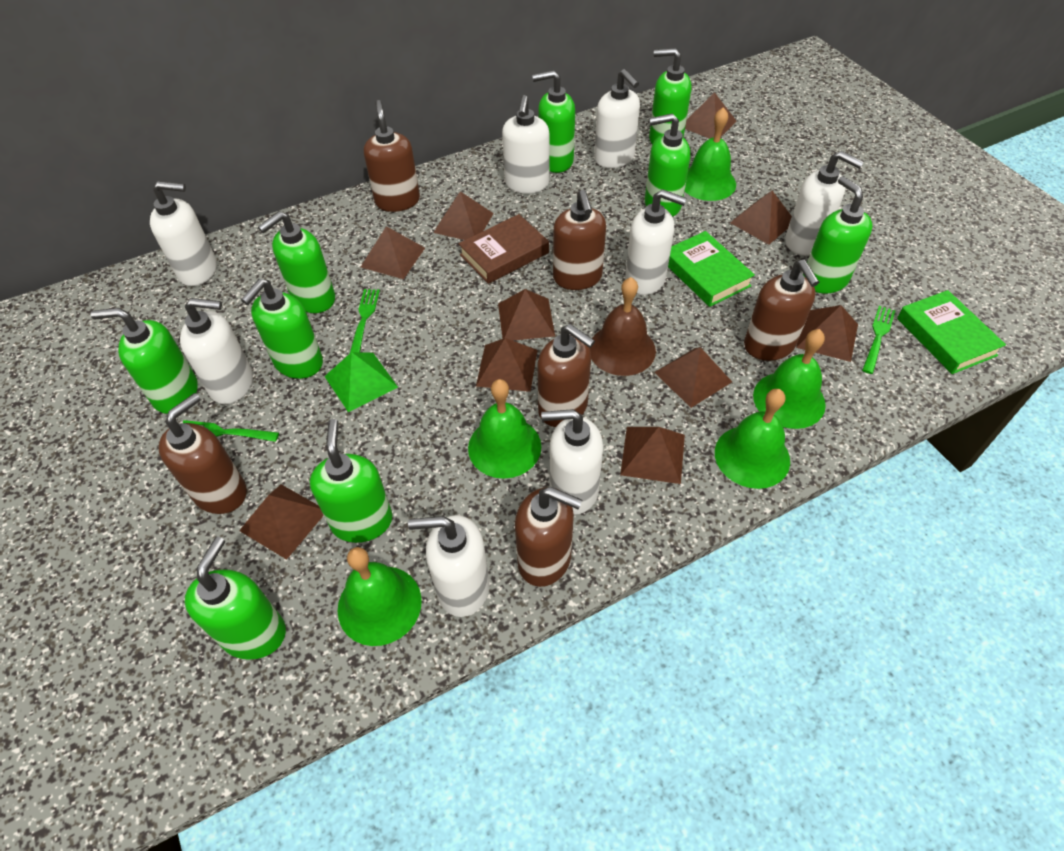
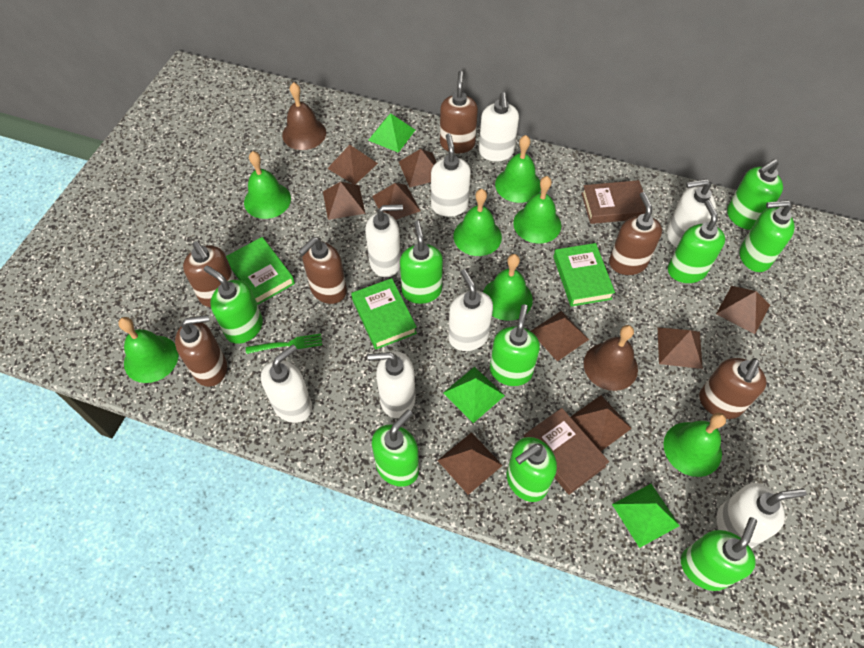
brown bell: 1 -> 2
brown book: 1 -> 2
brown pyramid: 10 -> 9
green bell: 5 -> 7
green book: 2 -> 3
green fork: 3 -> 1
green pyramid: 1 -> 3

